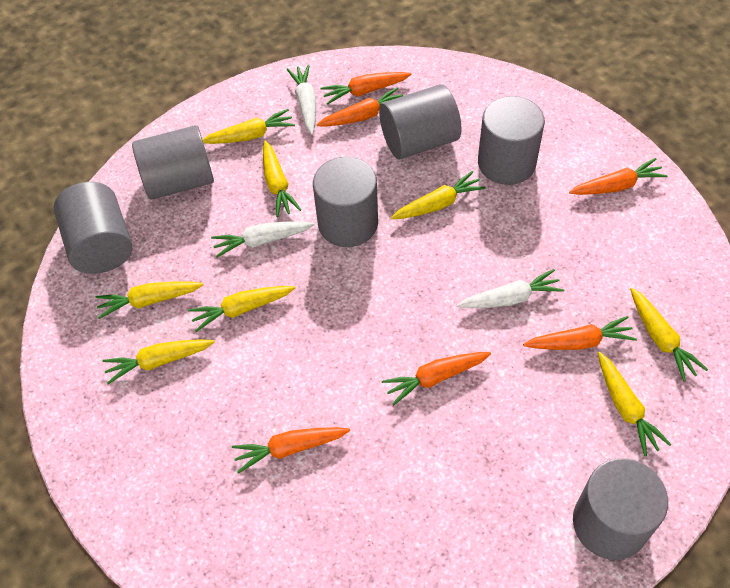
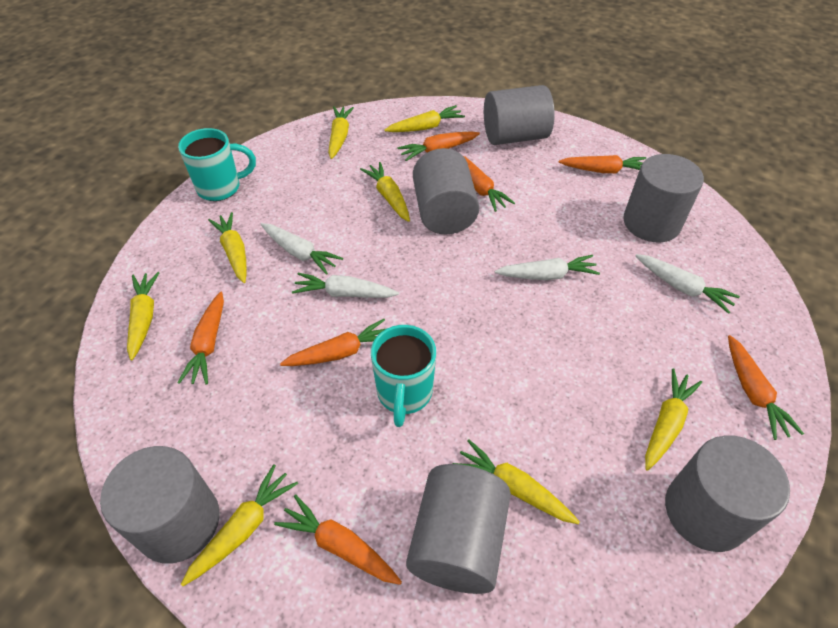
orange carrot: 6 -> 7
turquoise mug: 0 -> 2
white carrot: 3 -> 4

